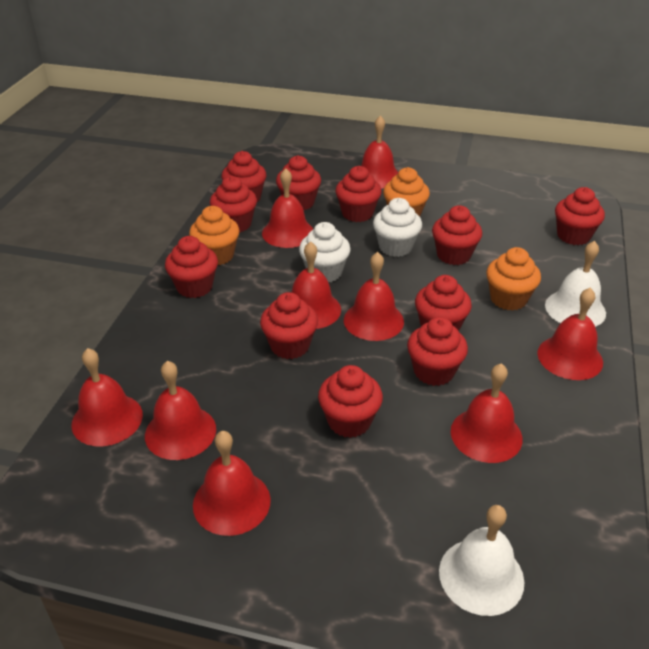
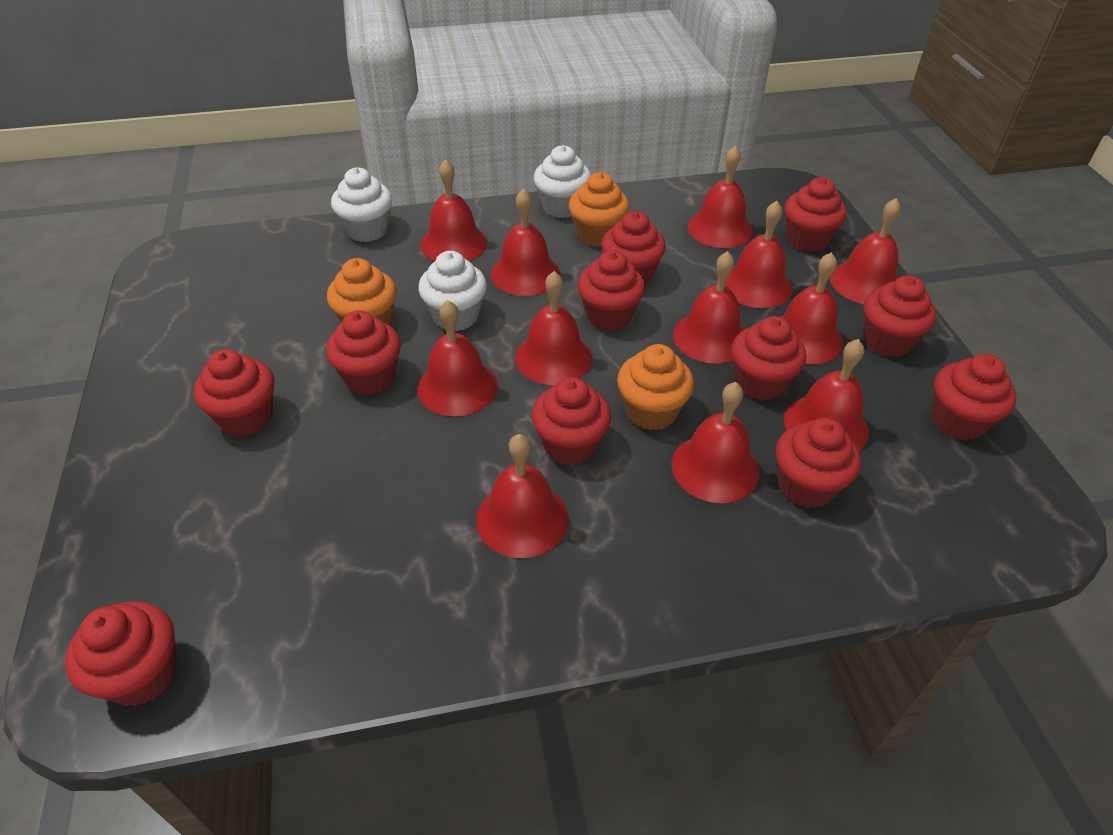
red bell: 9 -> 12
white bell: 2 -> 0
white cupcake: 2 -> 3

